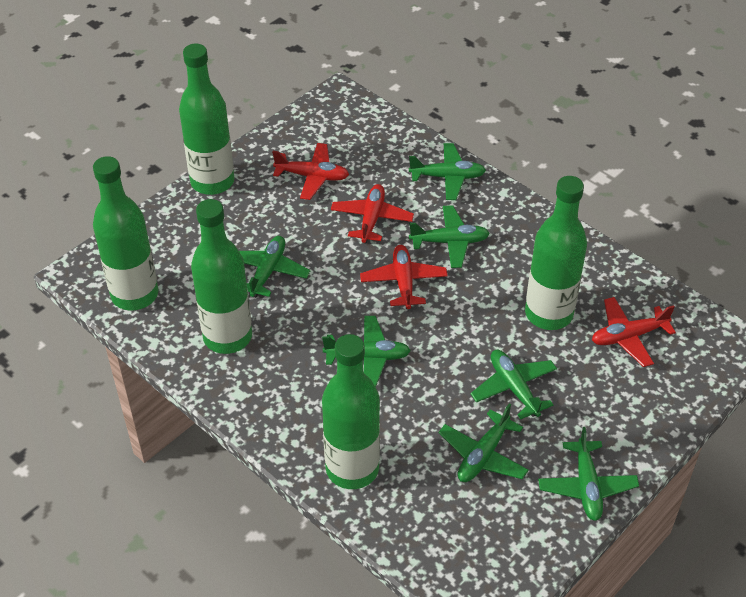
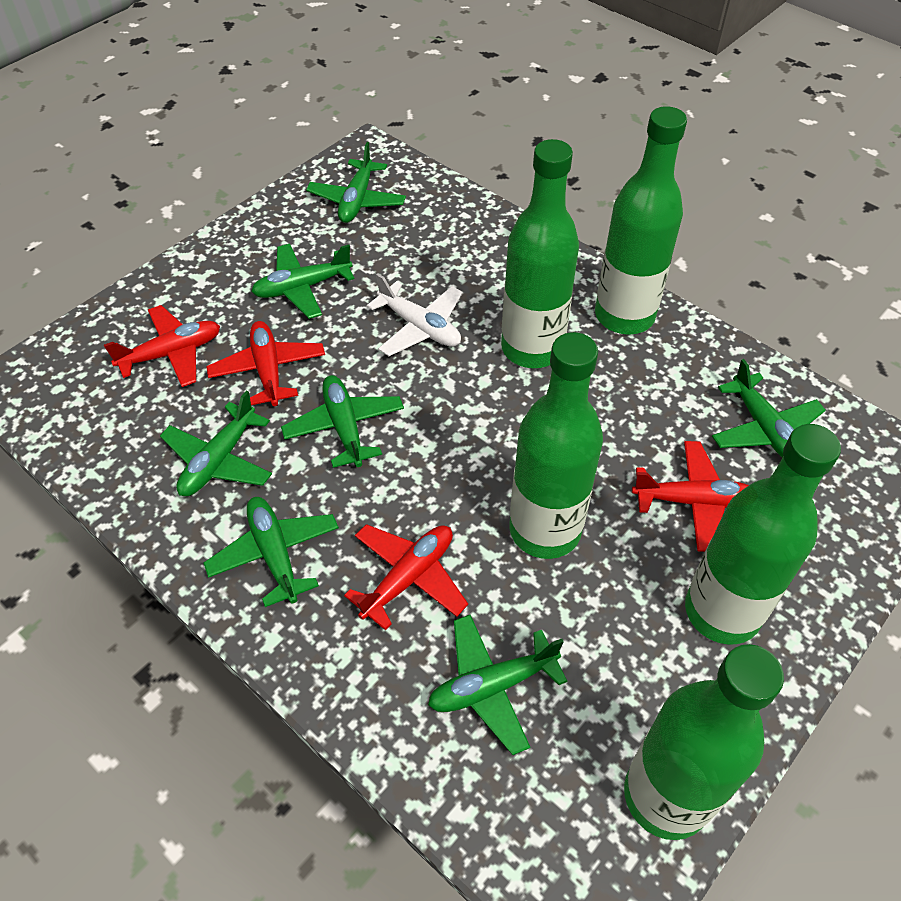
white plane: 0 -> 1

